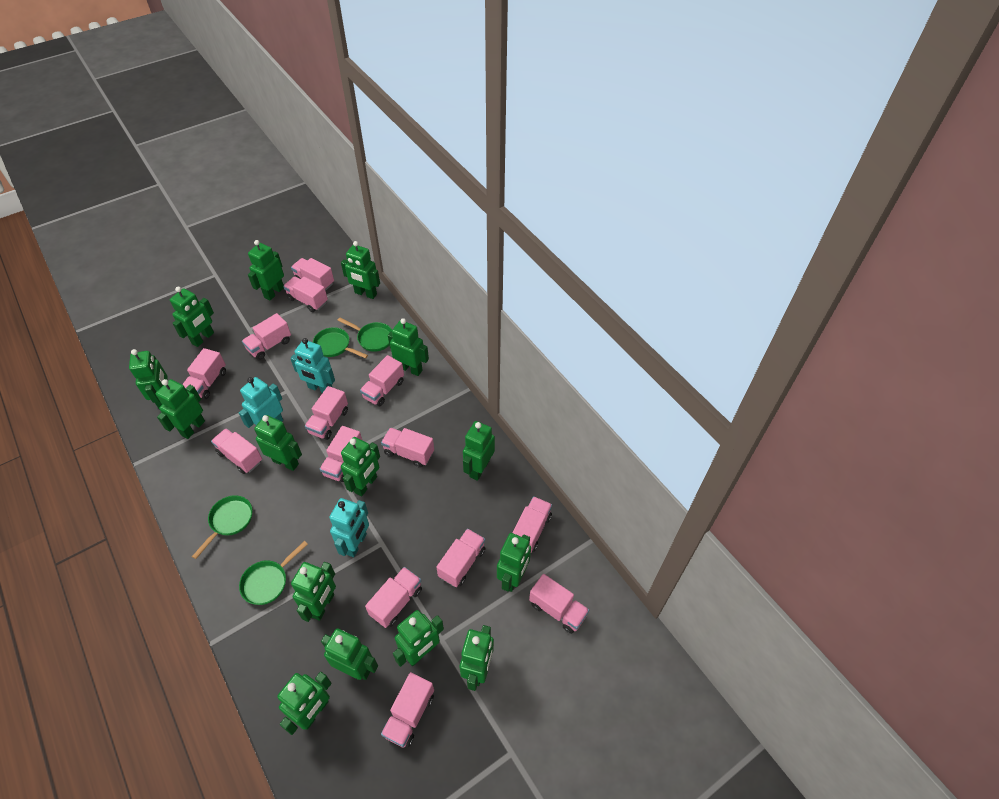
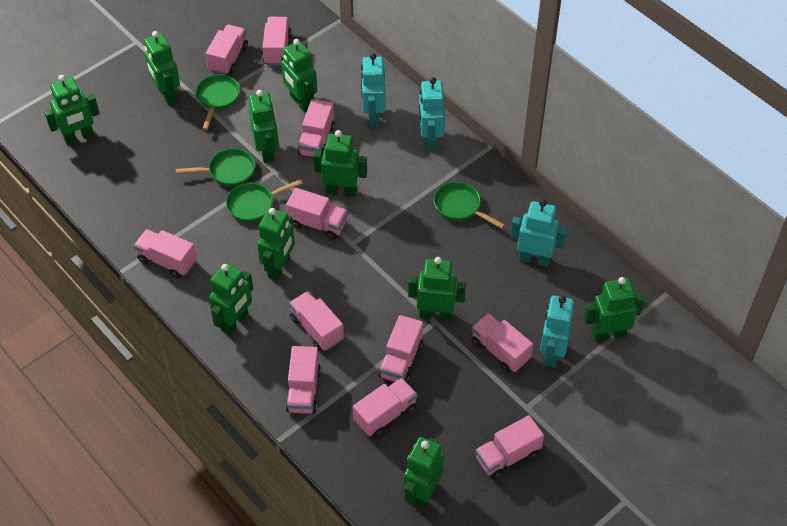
green robot: 15 -> 10
pink truck: 14 -> 11
turquoise robot: 3 -> 4

